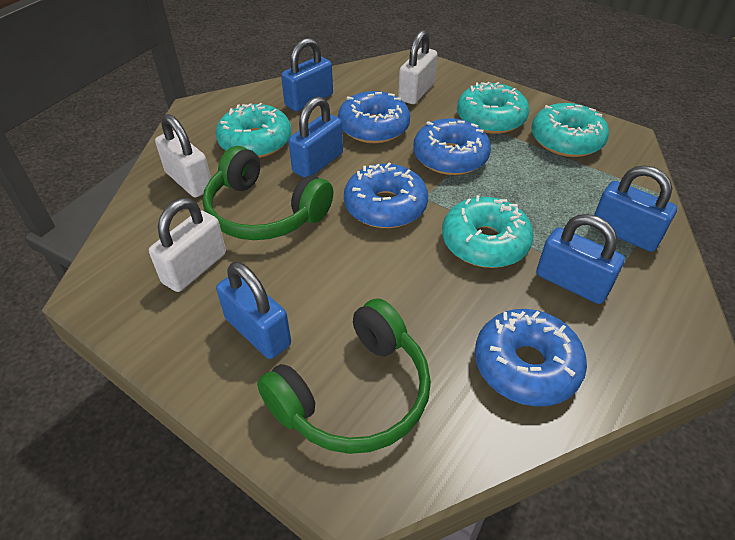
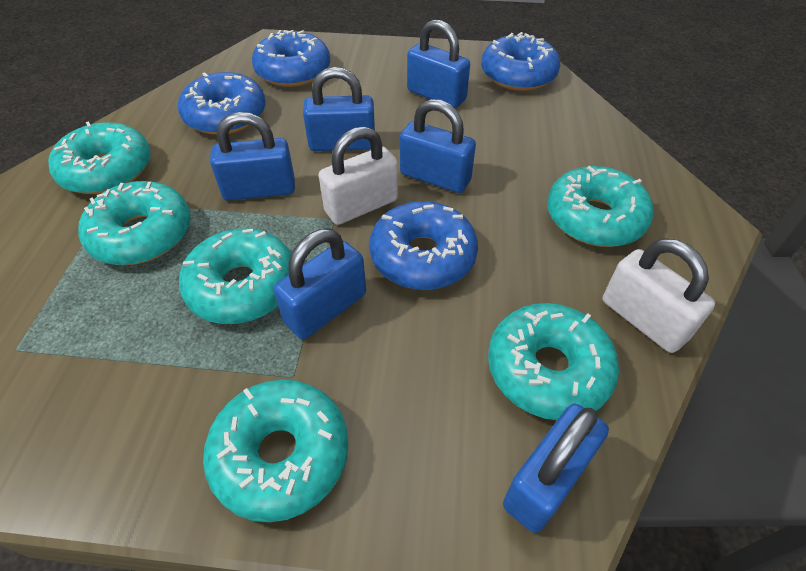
blue padlock: 5 -> 6
green headphones: 2 -> 0
turquoise donut: 4 -> 6
white padlock: 3 -> 2

